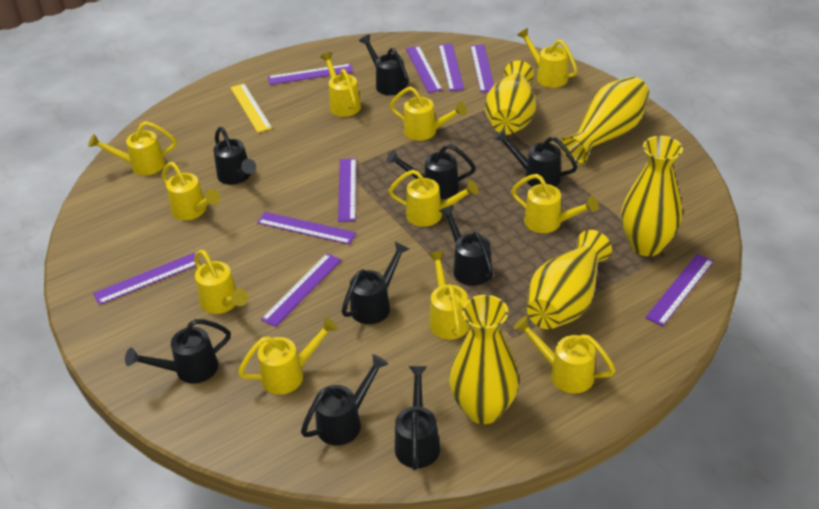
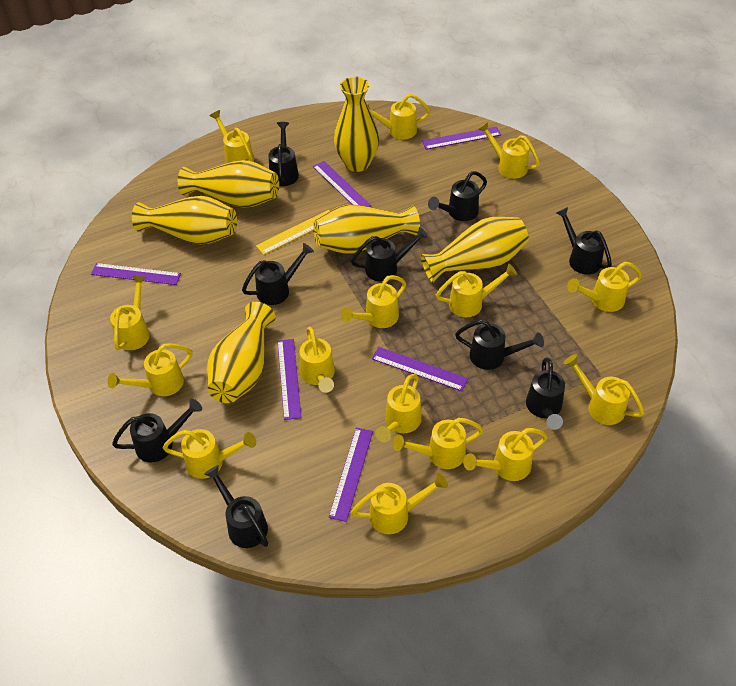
purple ruler: 9 -> 6
yellow vase: 5 -> 6
yellow watering can: 11 -> 15

